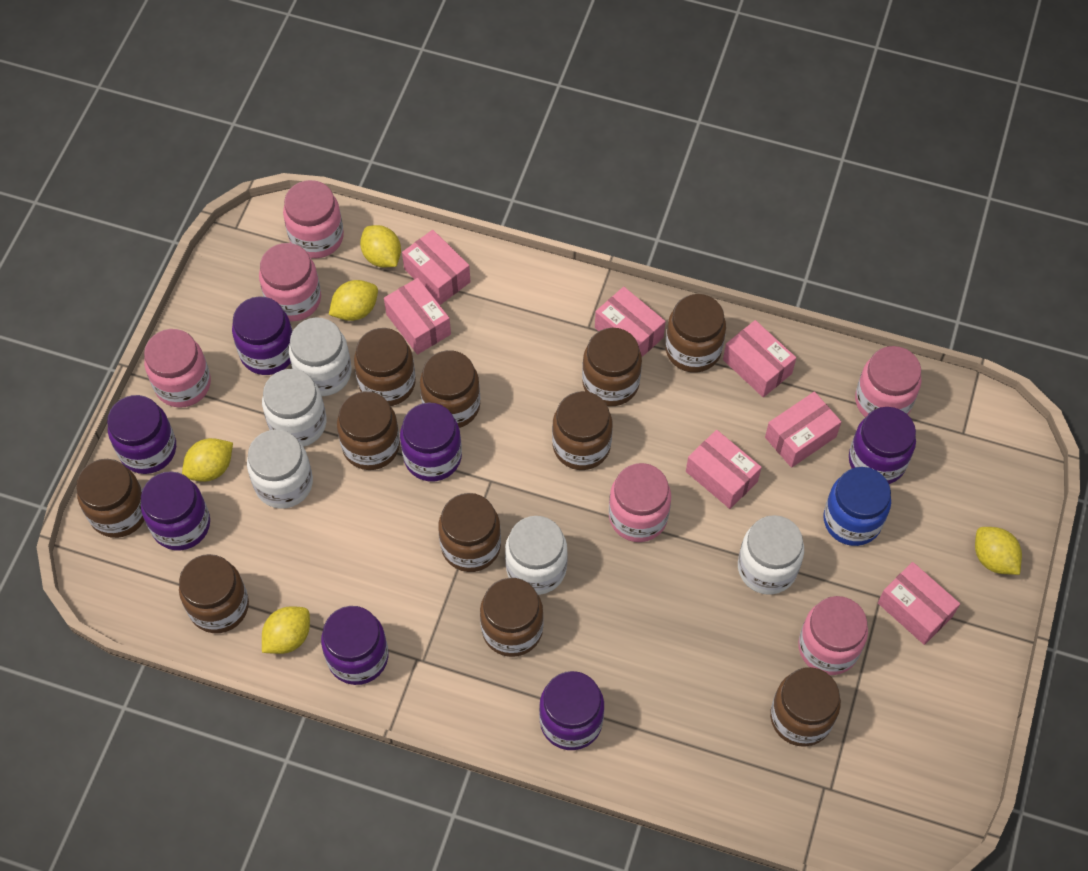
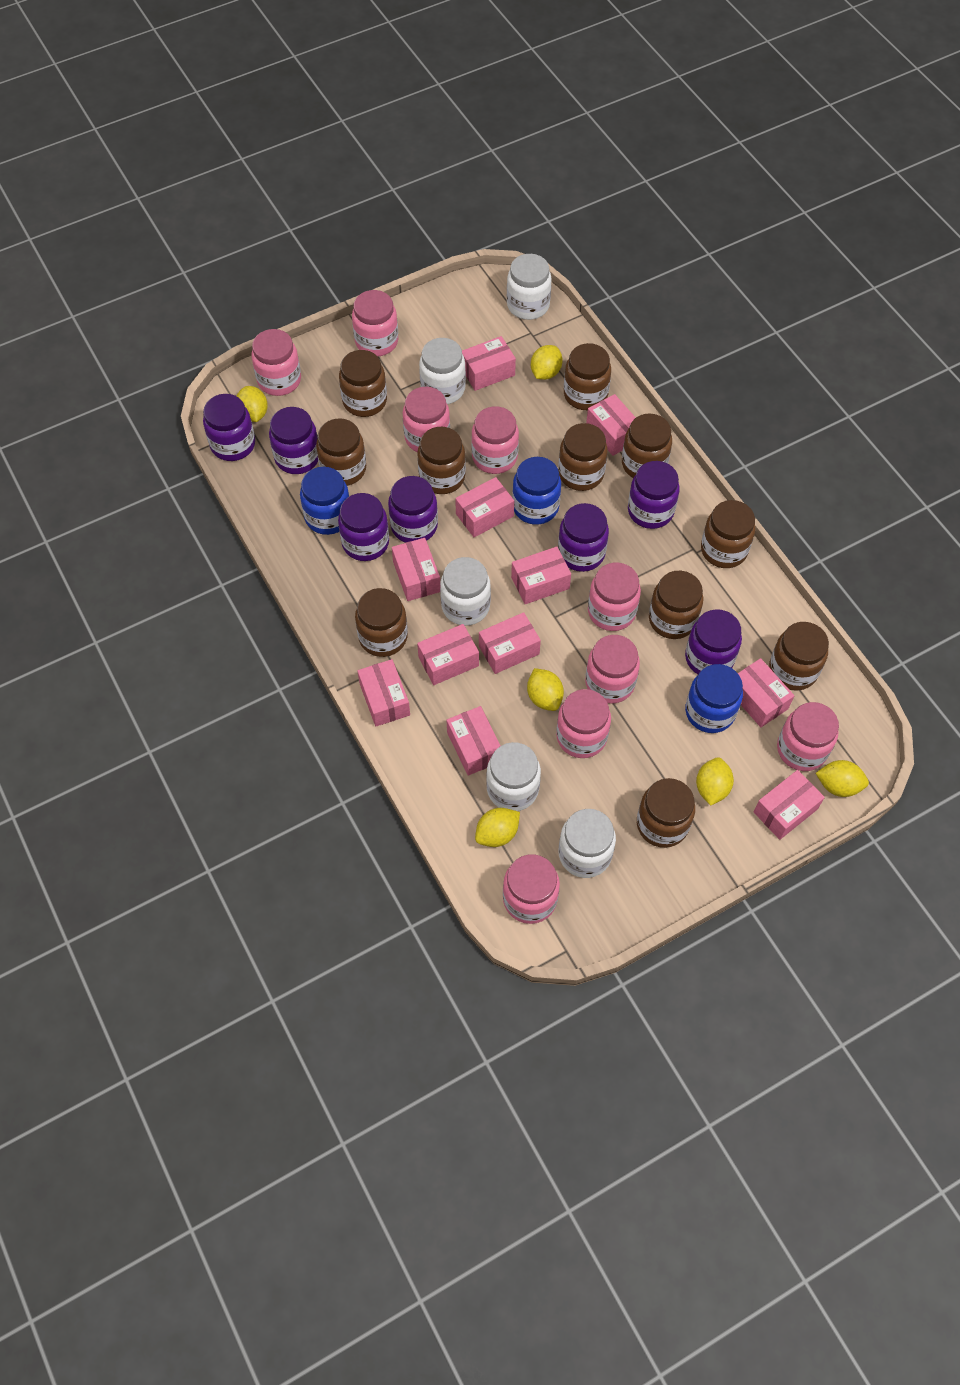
blue jar: 1 -> 3
pink box: 7 -> 11
pink jar: 6 -> 9
yellow lemon: 5 -> 6

